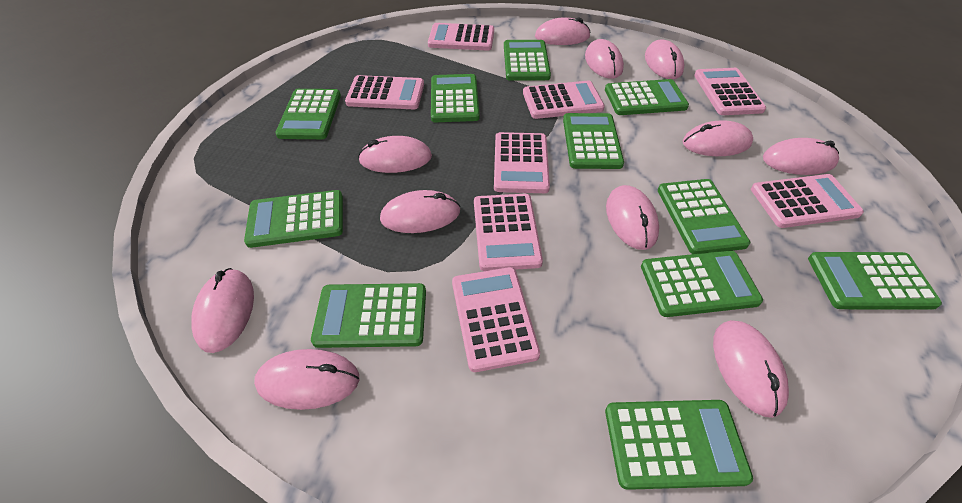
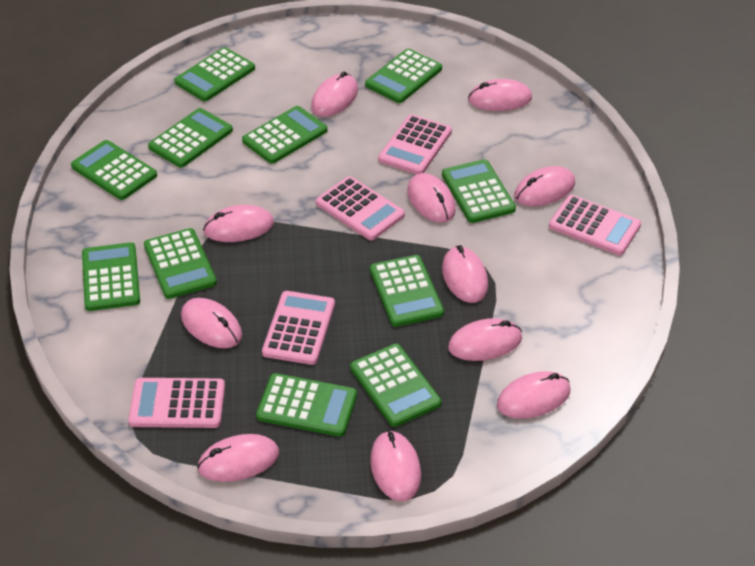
pink calculator: 8 -> 5

